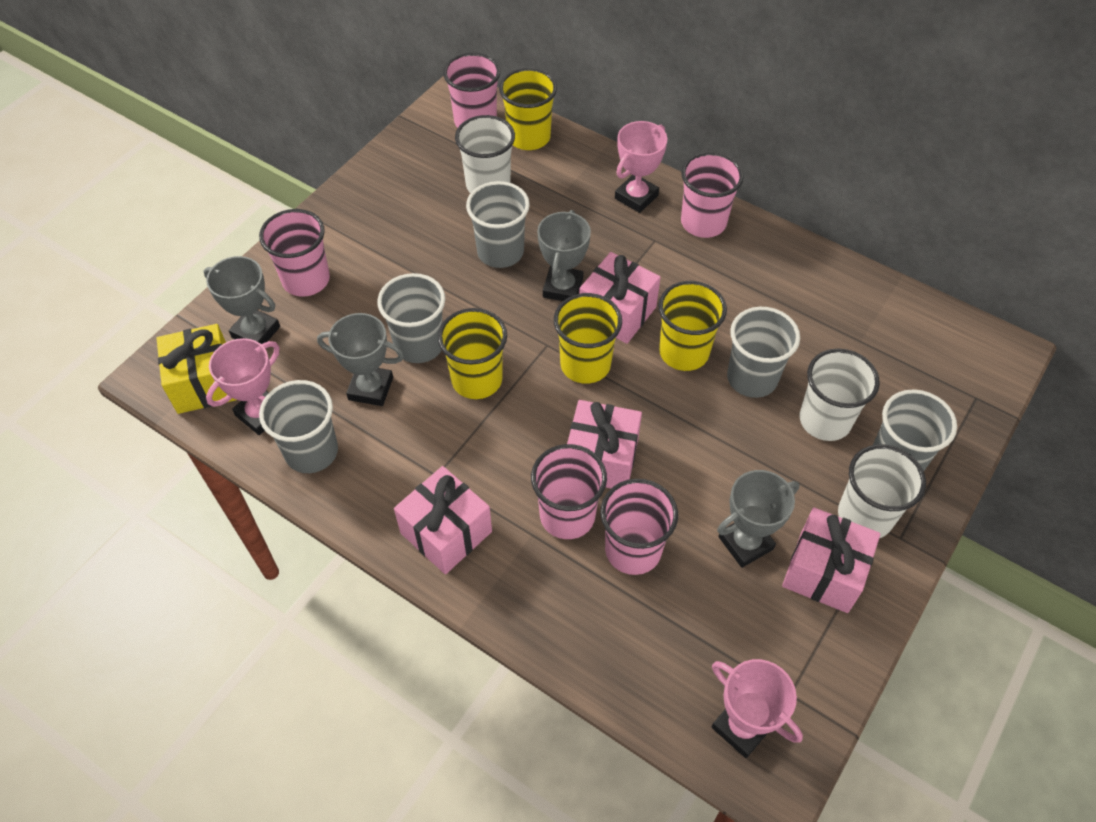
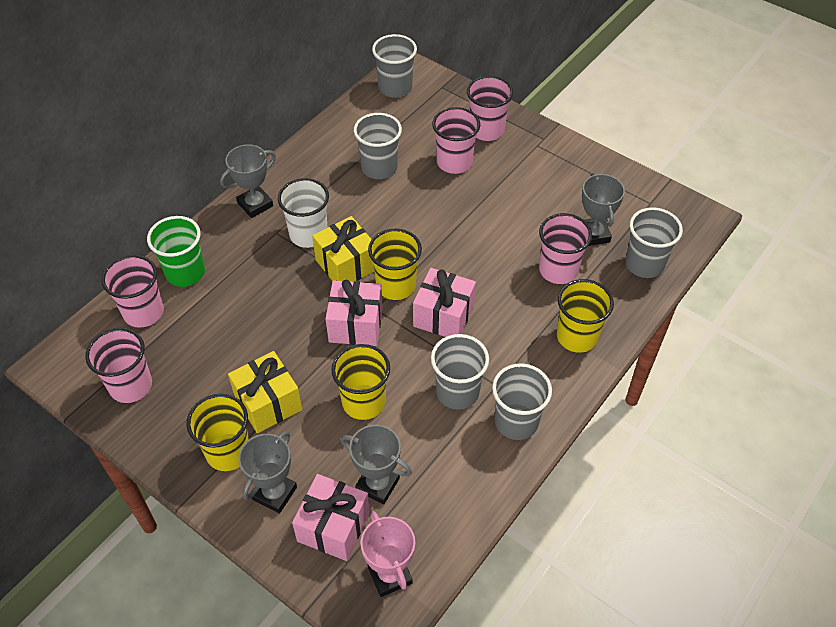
green cup: 0 -> 1
pink gift: 4 -> 3
pink trophy: 3 -> 1
white cup: 3 -> 1
yellow gift: 1 -> 2

